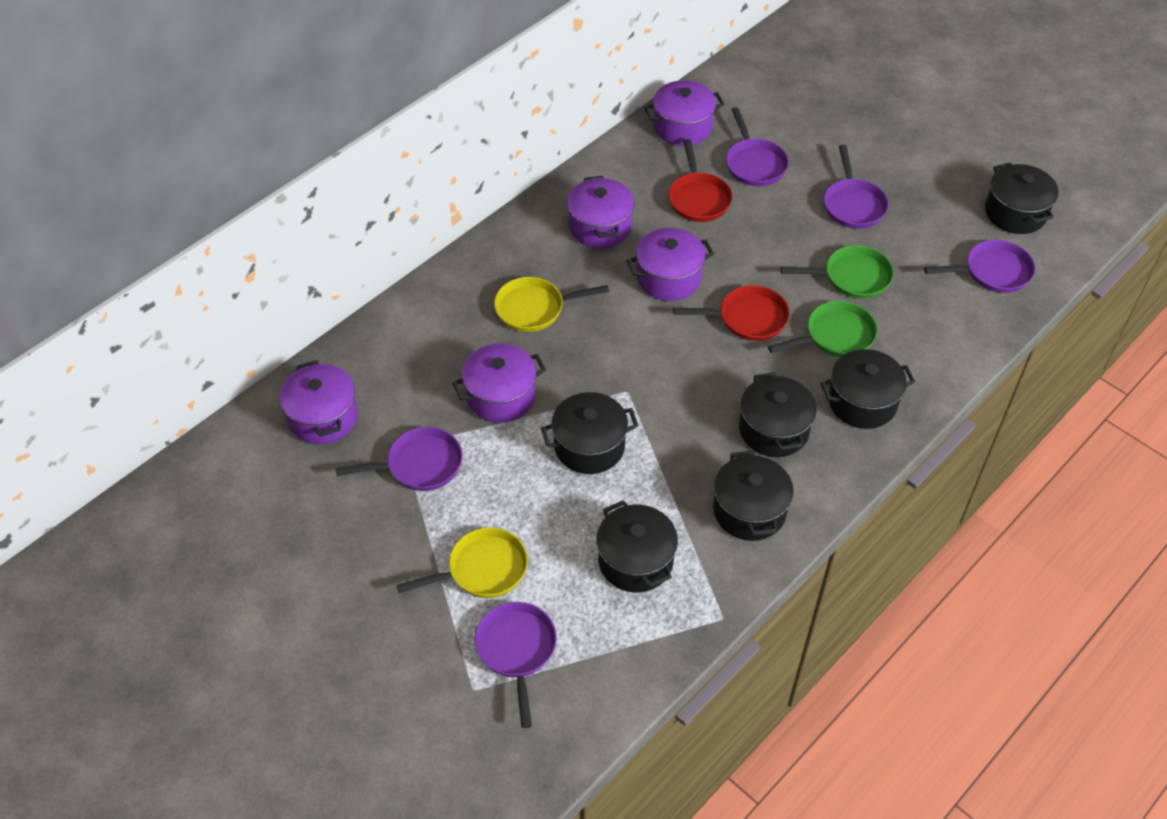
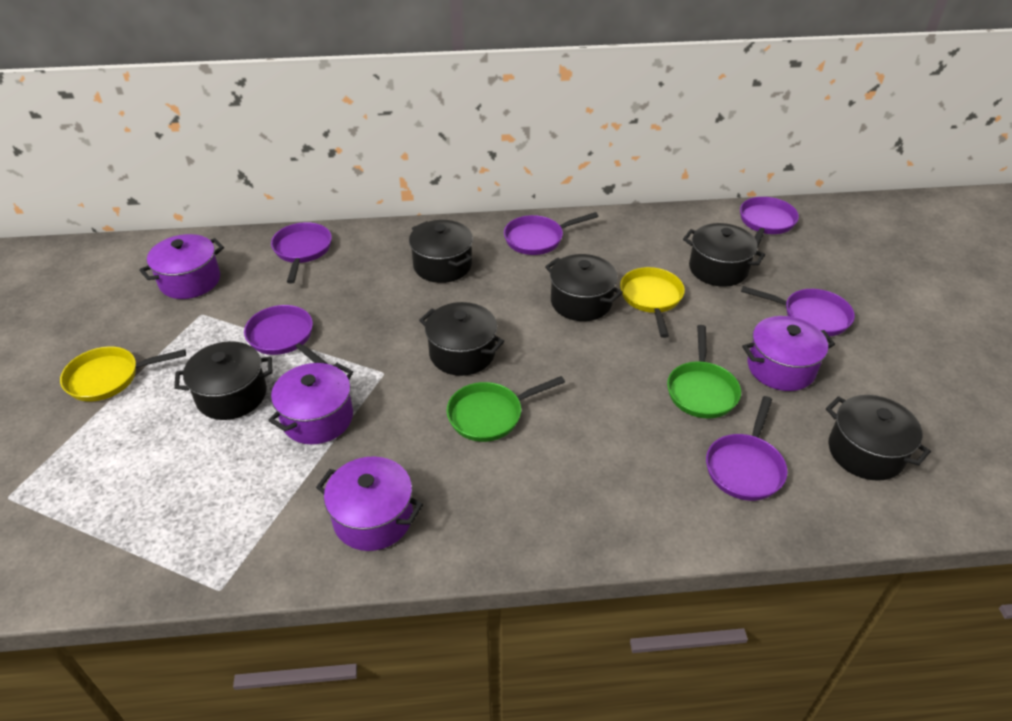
purple pan: 5 -> 6
purple pot: 5 -> 4
red pan: 2 -> 0

